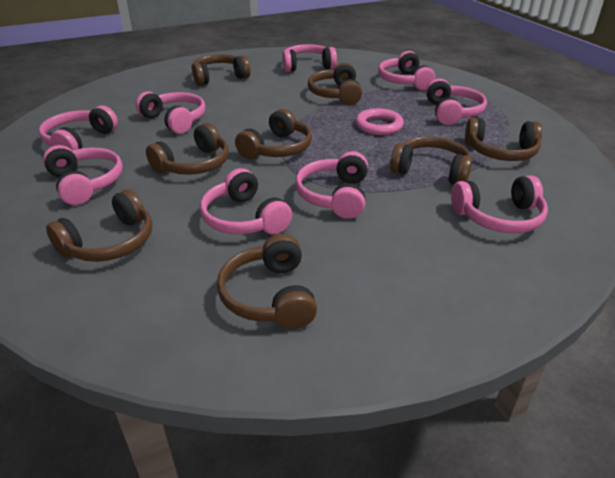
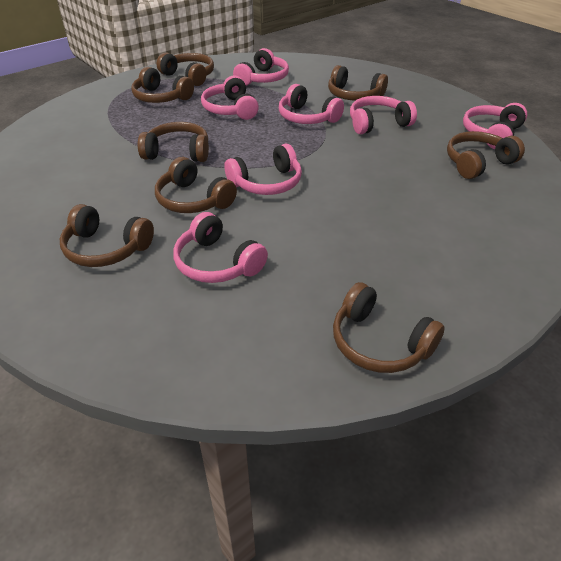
pink headphones: 9 -> 7
pink ring: 1 -> 0

